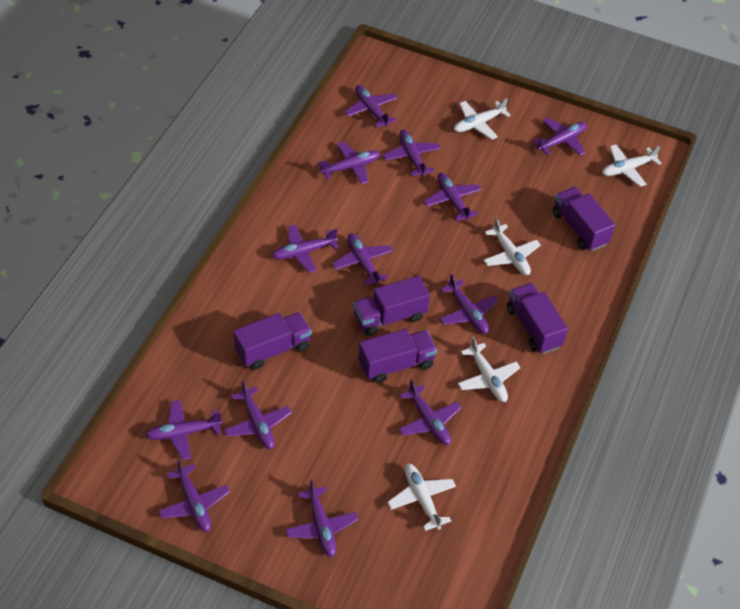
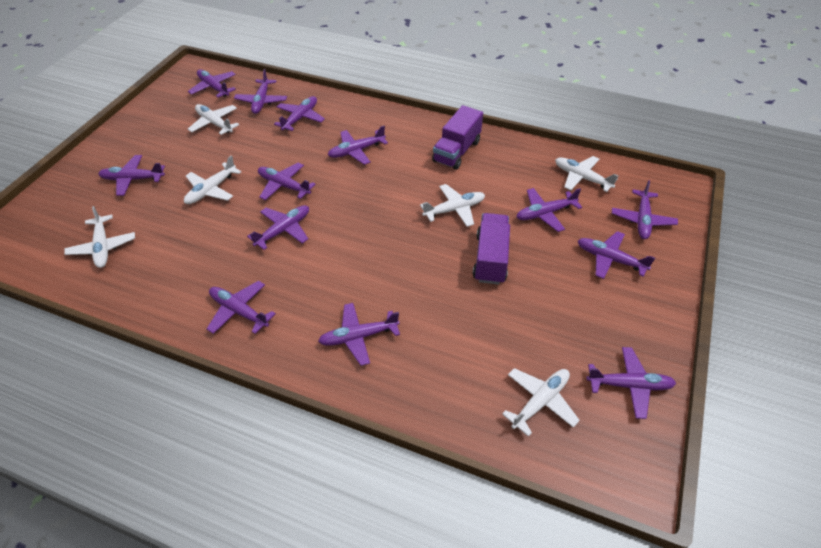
purple truck: 5 -> 2
white plane: 5 -> 6

